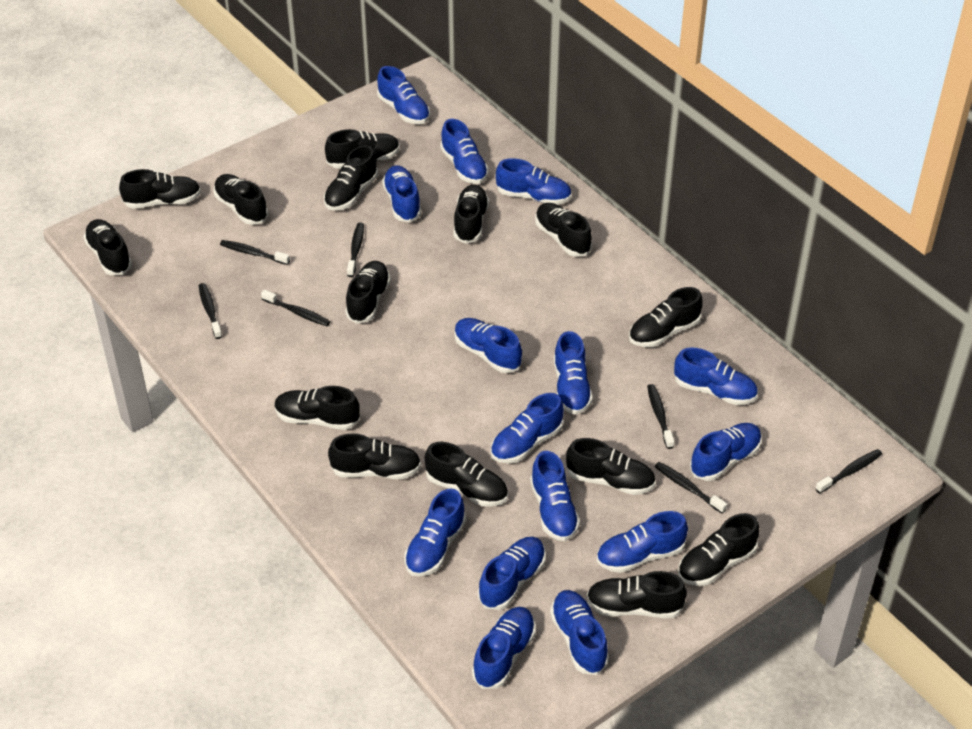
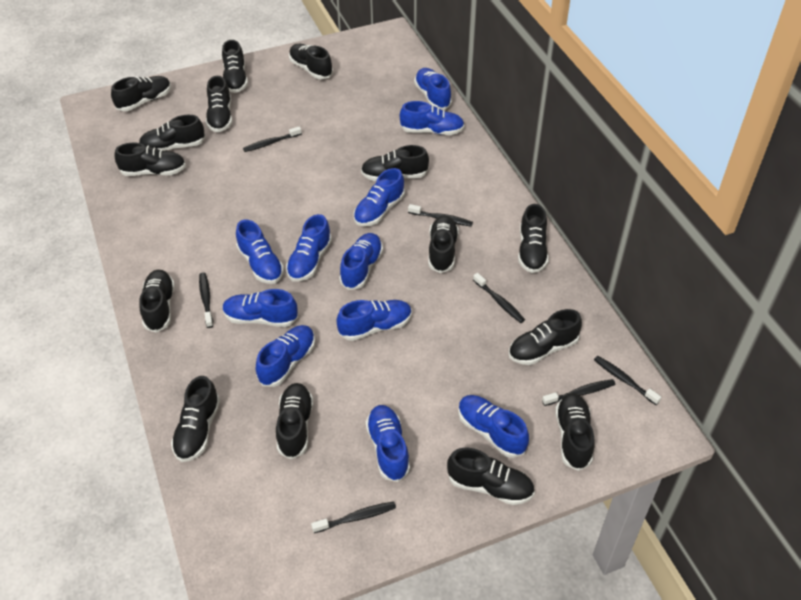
blue shoe: 15 -> 11

